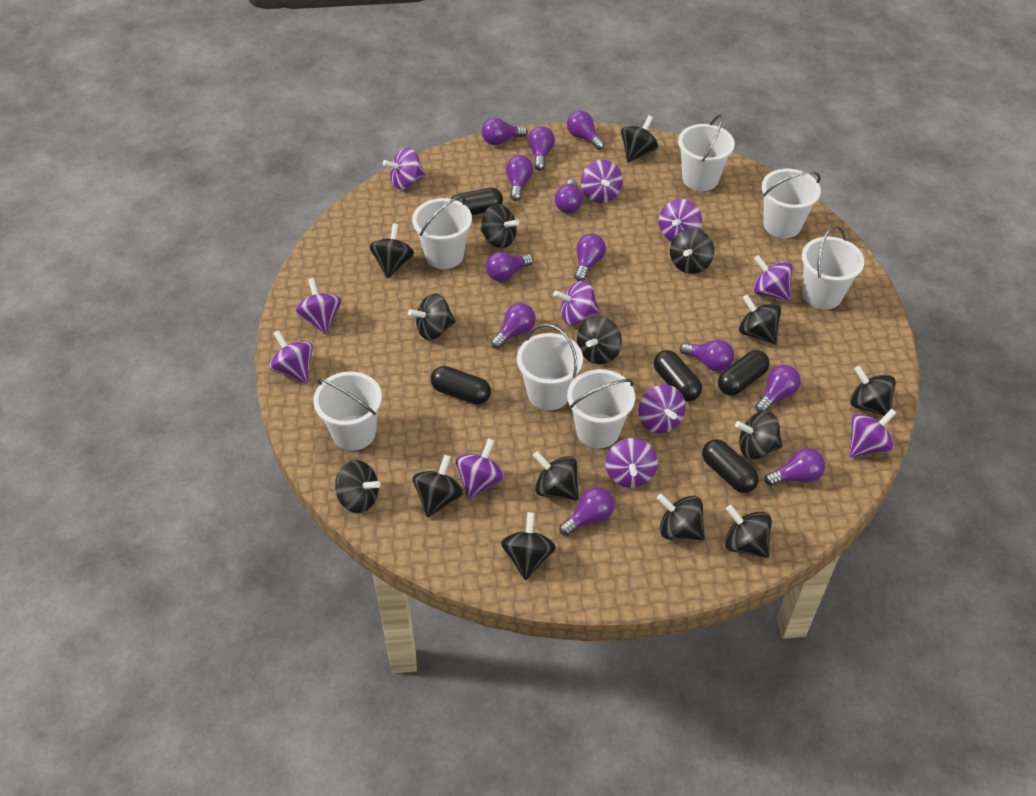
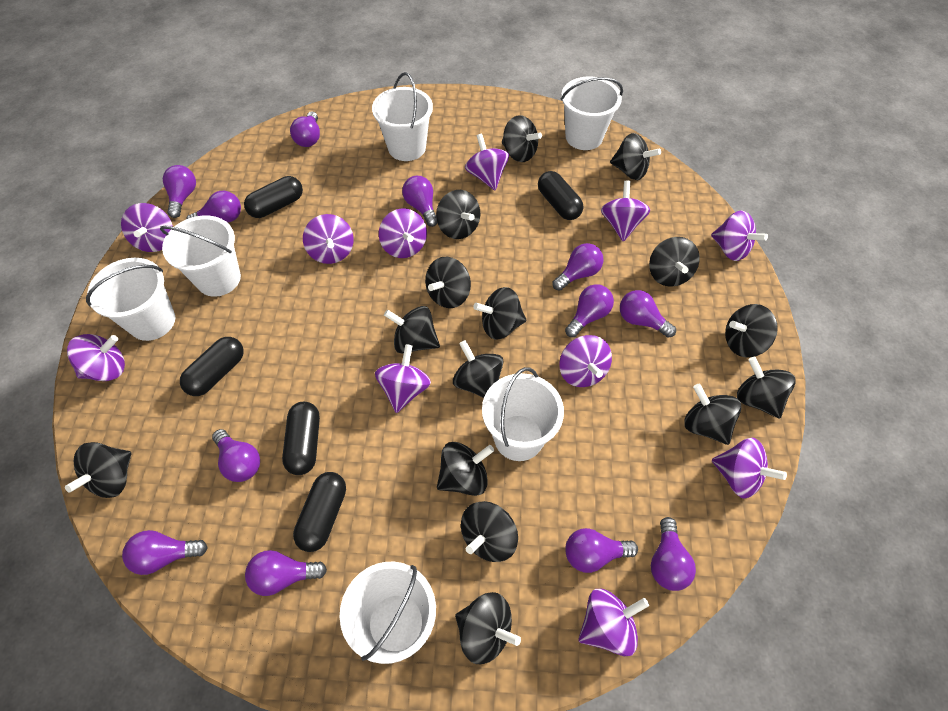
white bucket: 7 -> 6

